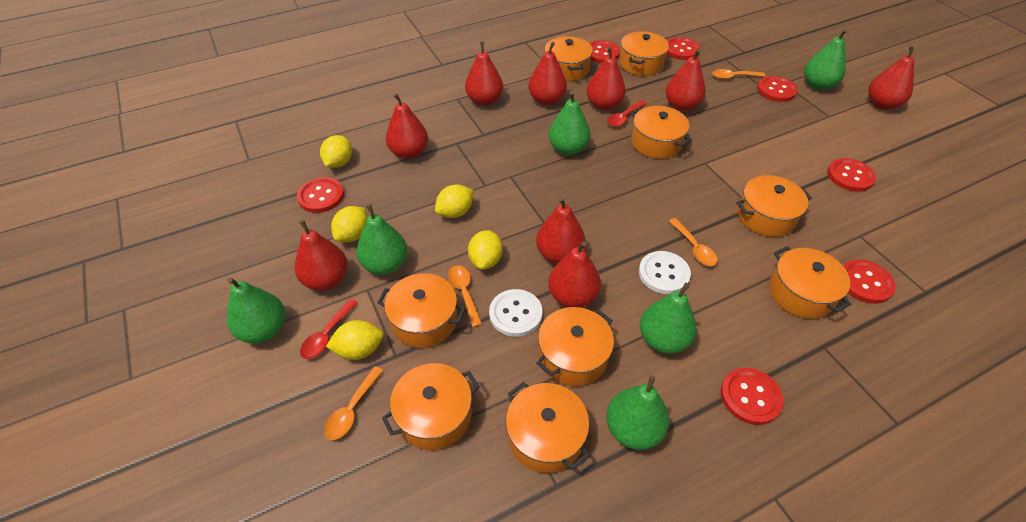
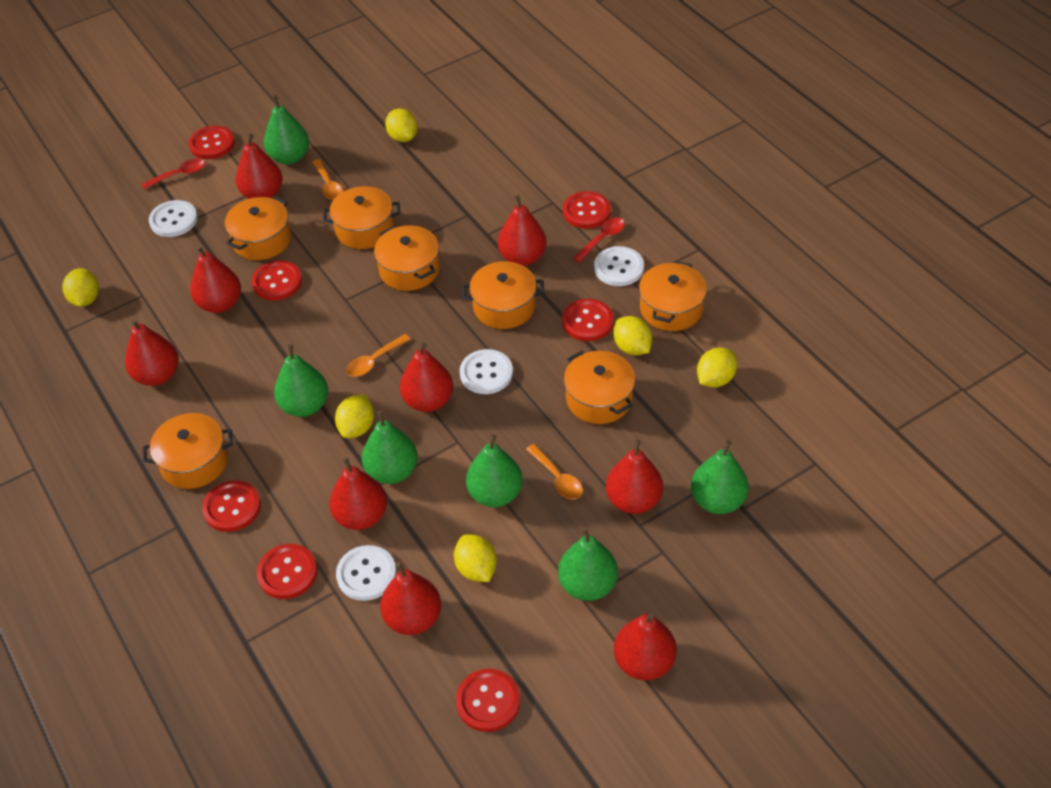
orange pot: 9 -> 7
orange spoon: 4 -> 3
white button: 2 -> 4
yellow lemon: 5 -> 6

